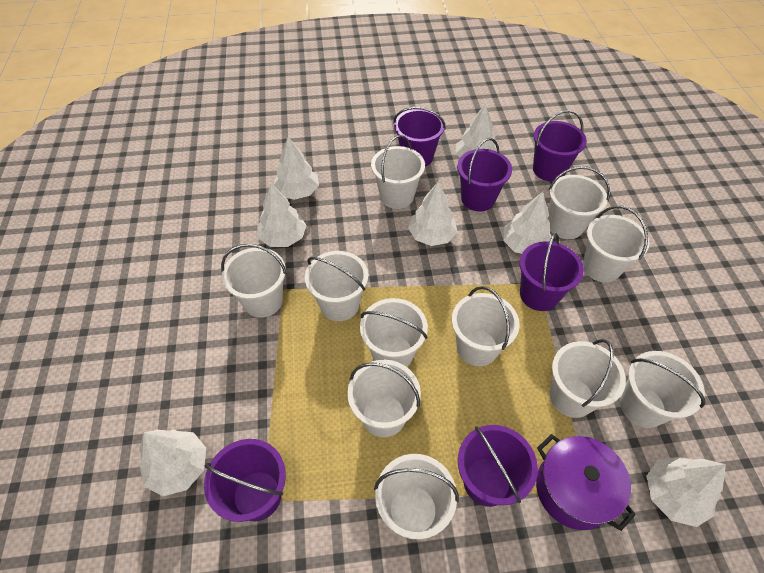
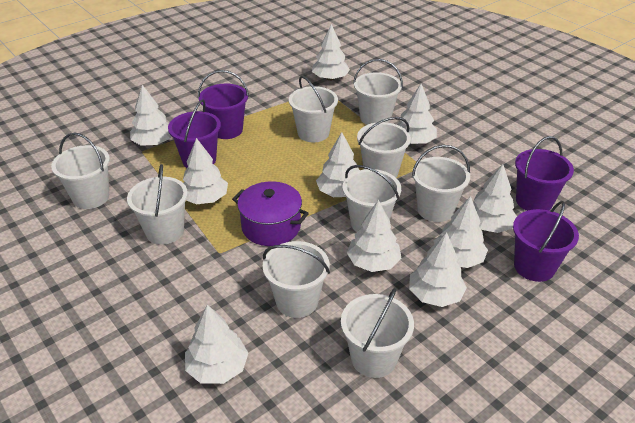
purple bucket: 6 -> 4
white bucket: 11 -> 9
white tree: 7 -> 10

